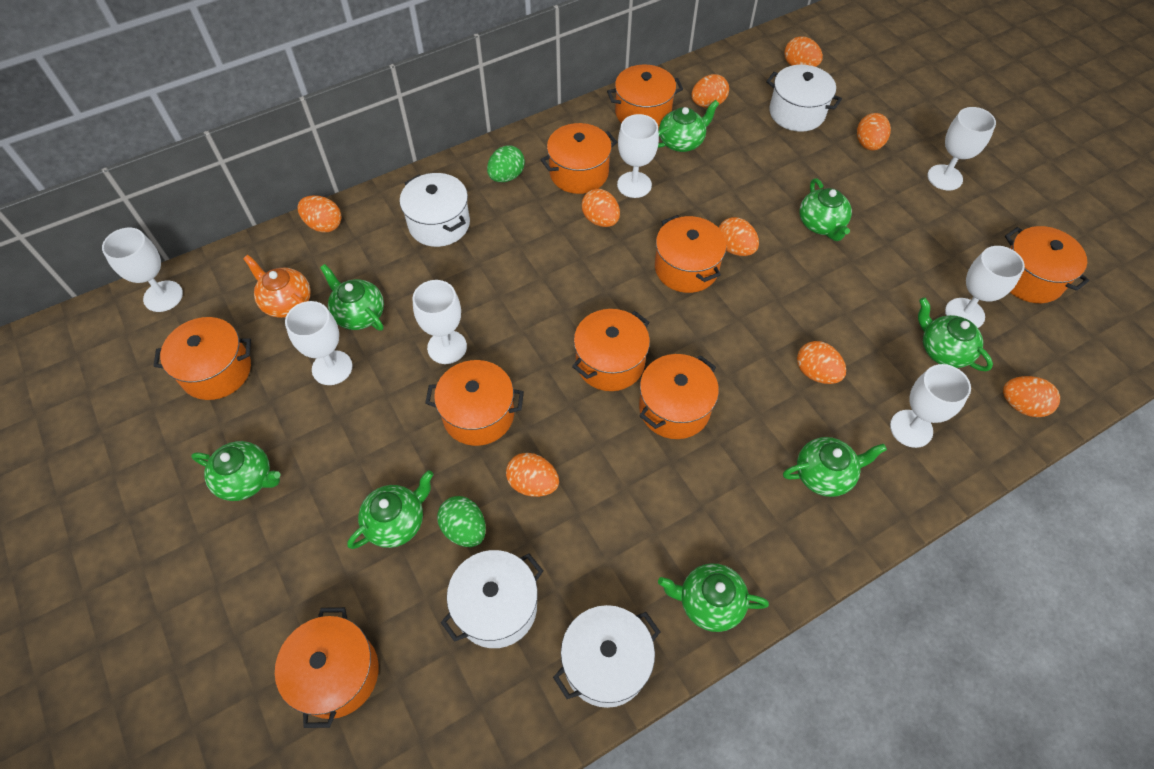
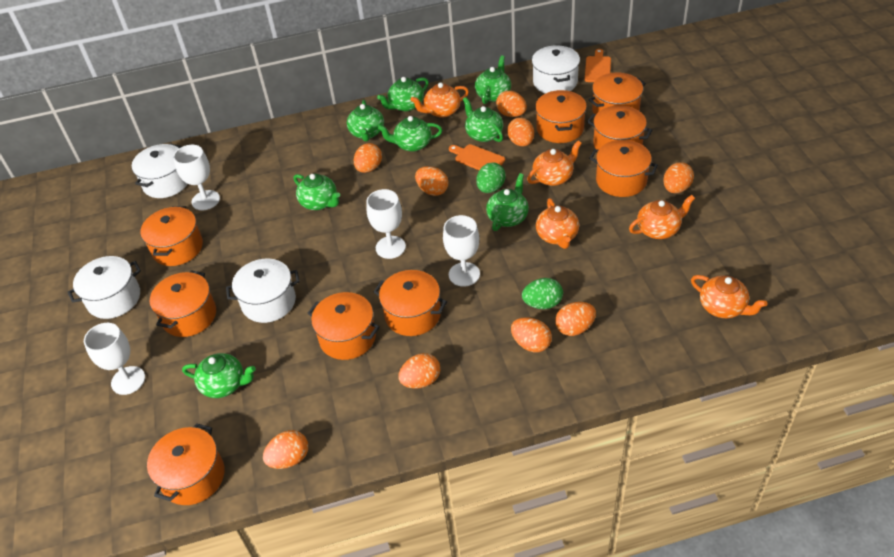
orange cutting board: 0 -> 2
orange teapot: 1 -> 5
white goblet: 7 -> 4

